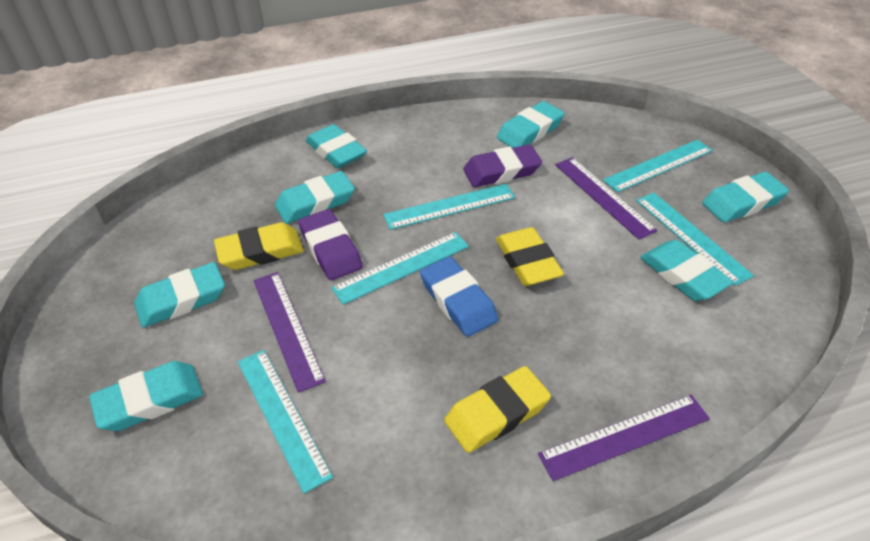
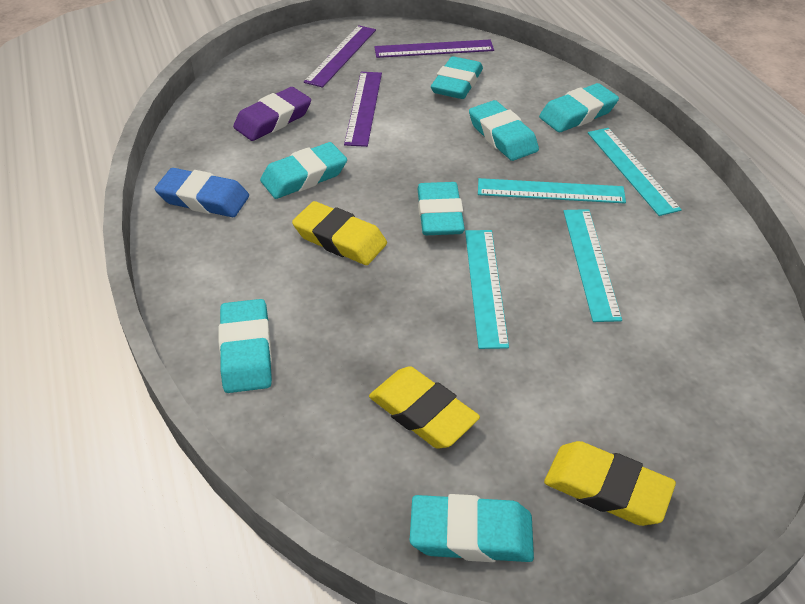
purple eraser: 2 -> 1
turquoise ruler: 5 -> 4

